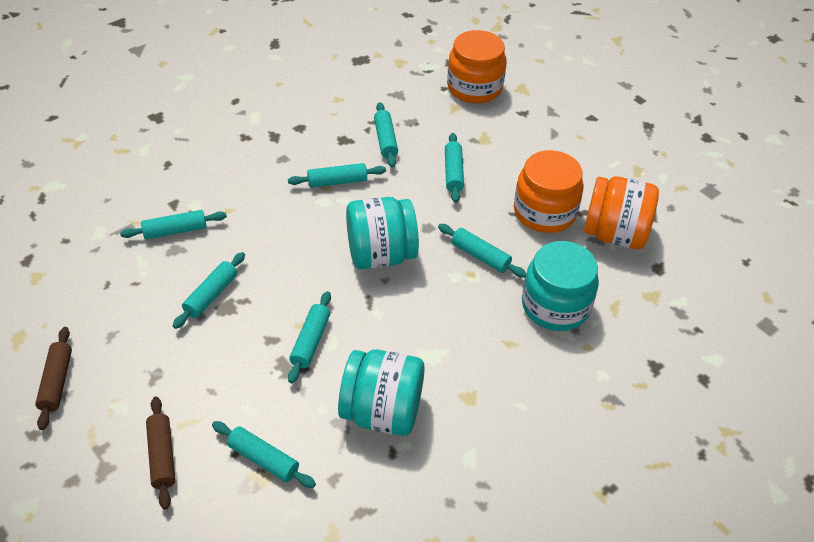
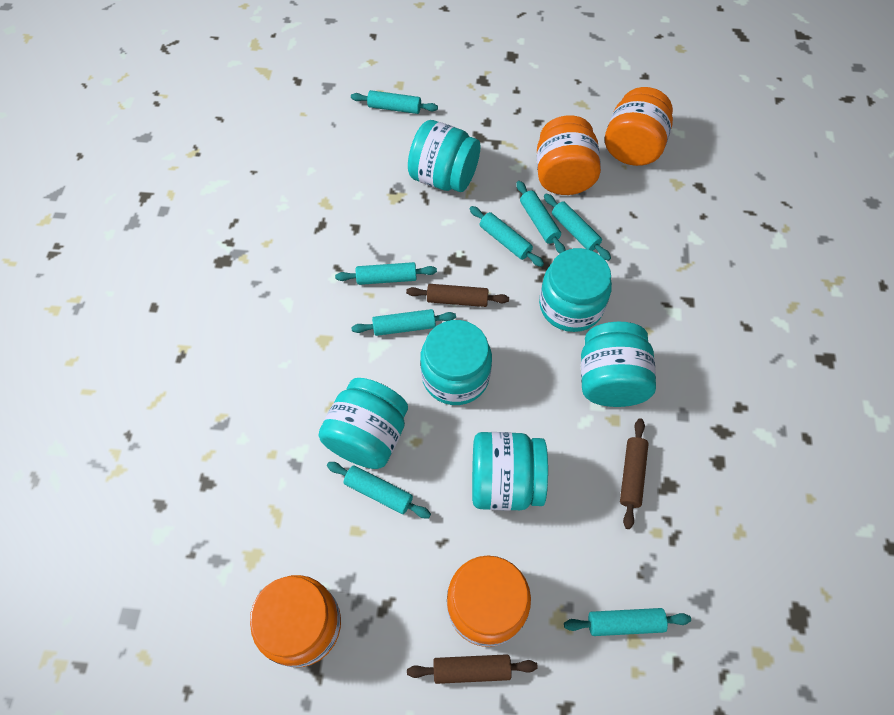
brown rolling pin: 2 -> 3
orange jar: 3 -> 4
turquoise jar: 3 -> 6

